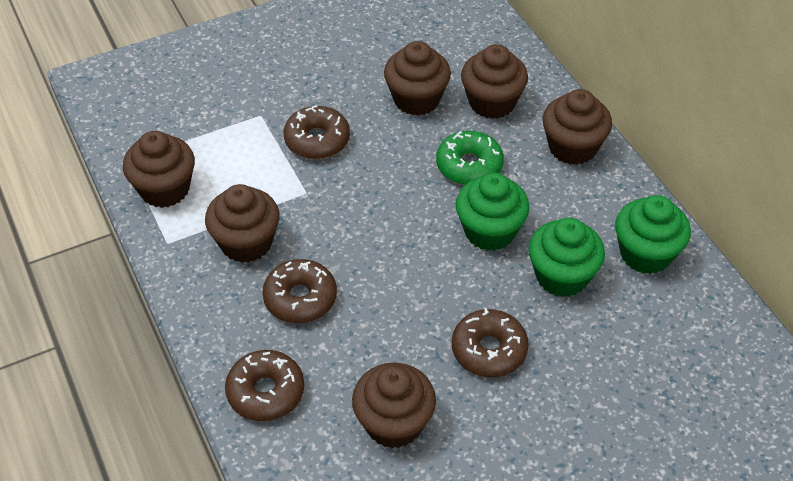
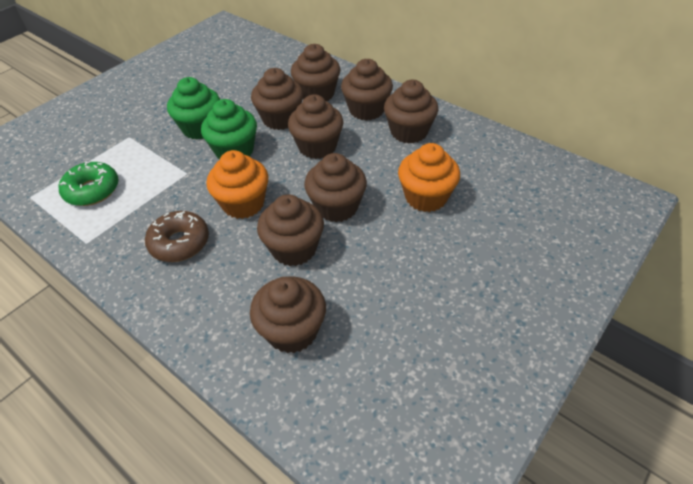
brown cupcake: 6 -> 8
brown donut: 4 -> 1
green cupcake: 3 -> 2
orange cupcake: 0 -> 2

